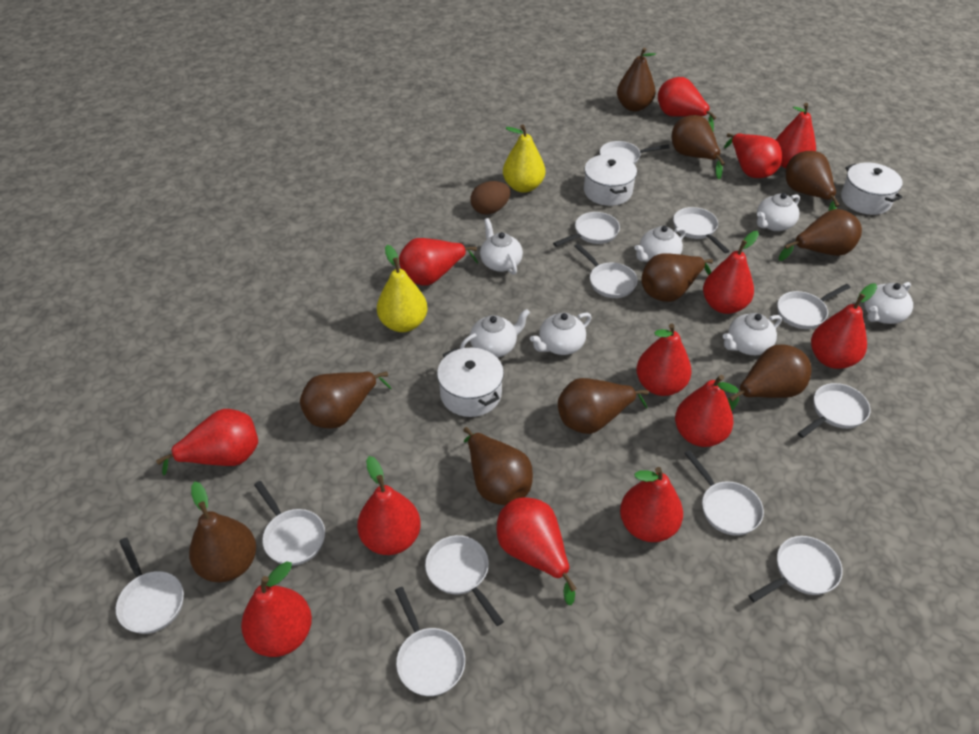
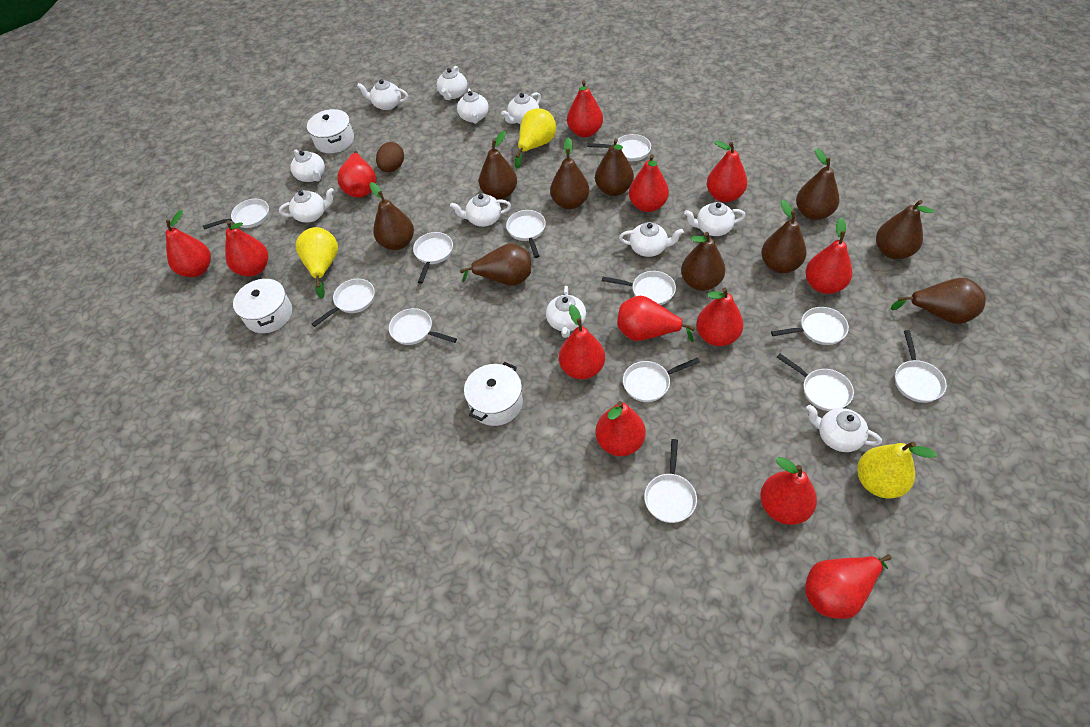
white teapot: 7 -> 11
yellow pear: 2 -> 3

